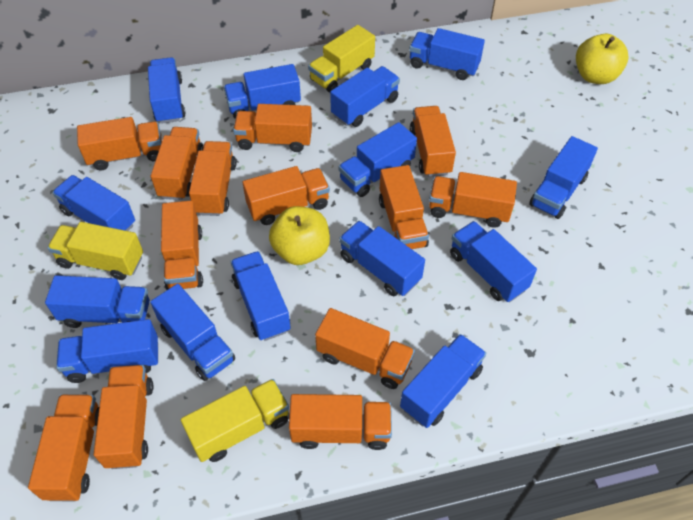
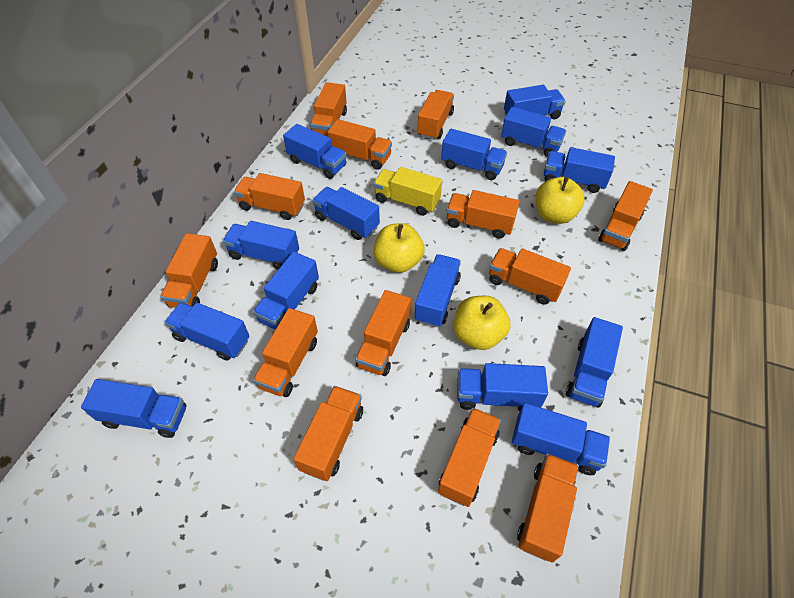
yellow apple: 2 -> 3
yellow truck: 3 -> 1

